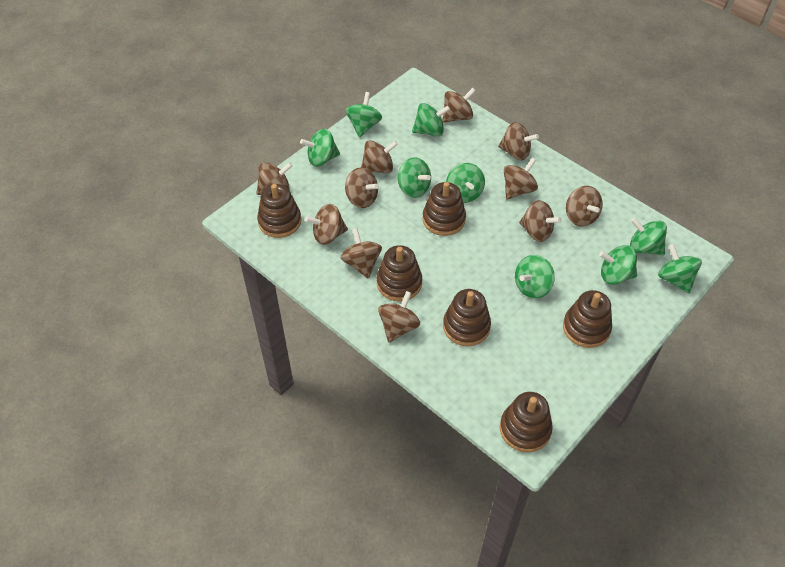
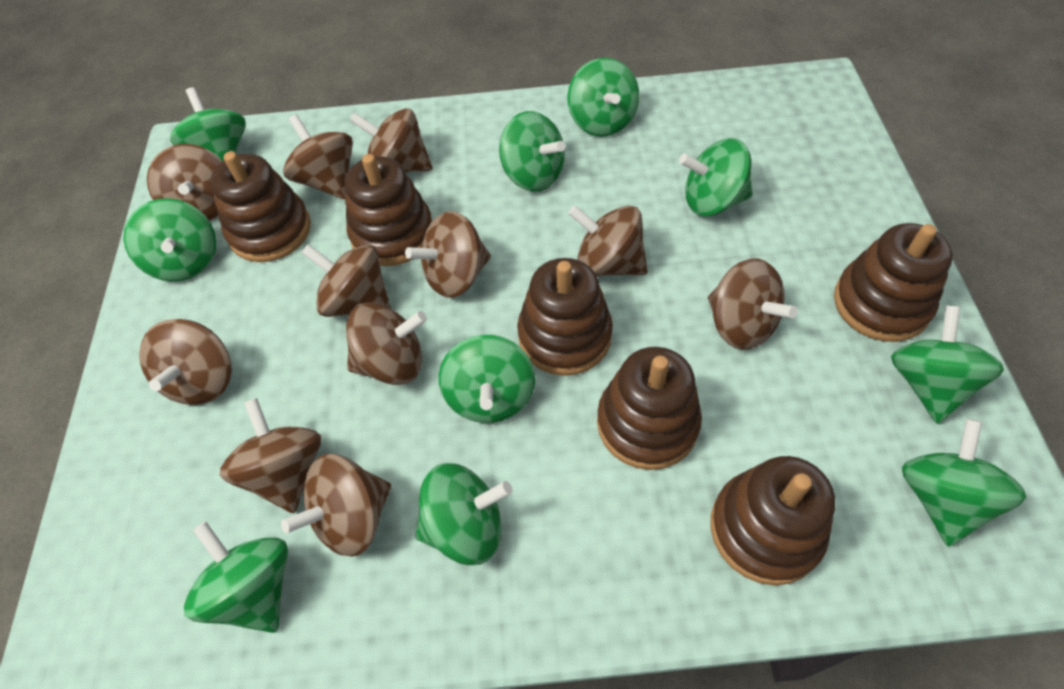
green spinning top: 9 -> 10

